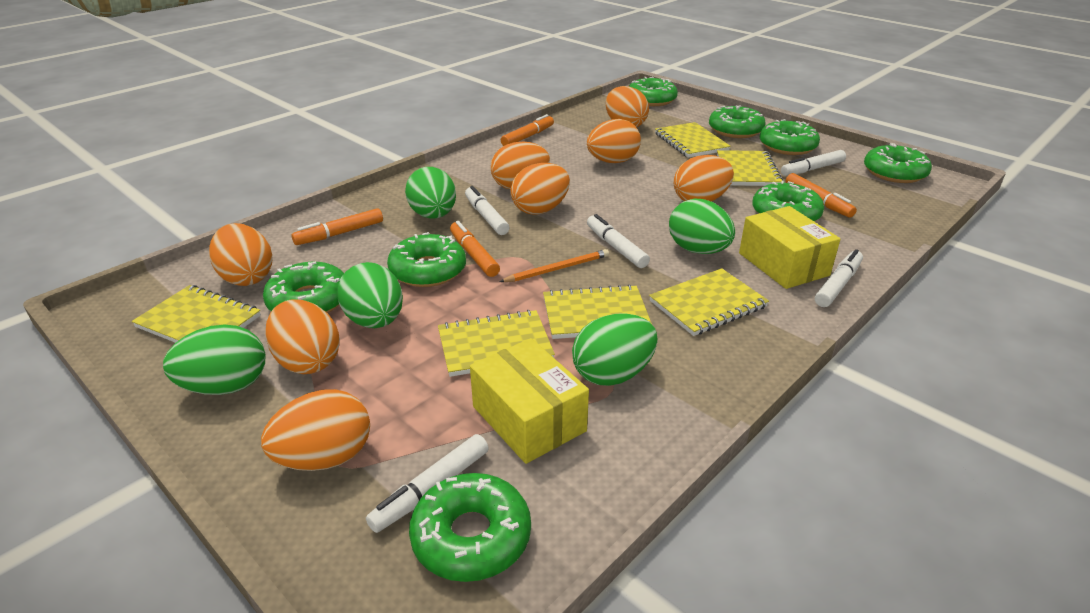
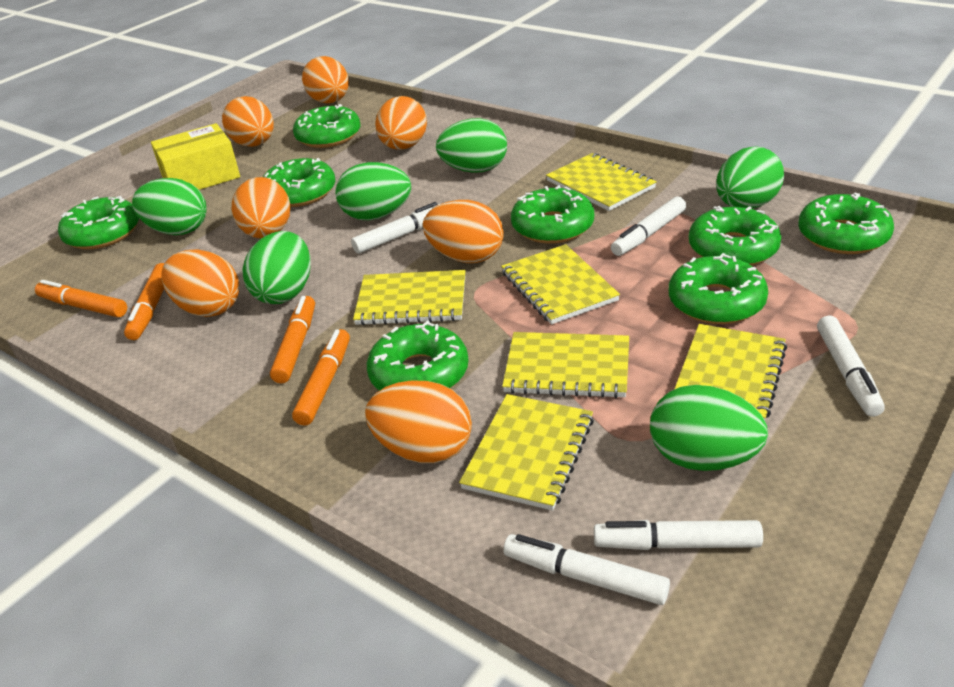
green egg: 5 -> 6
orange egg: 8 -> 7
orange pencil: 1 -> 0
yellow box: 2 -> 1

